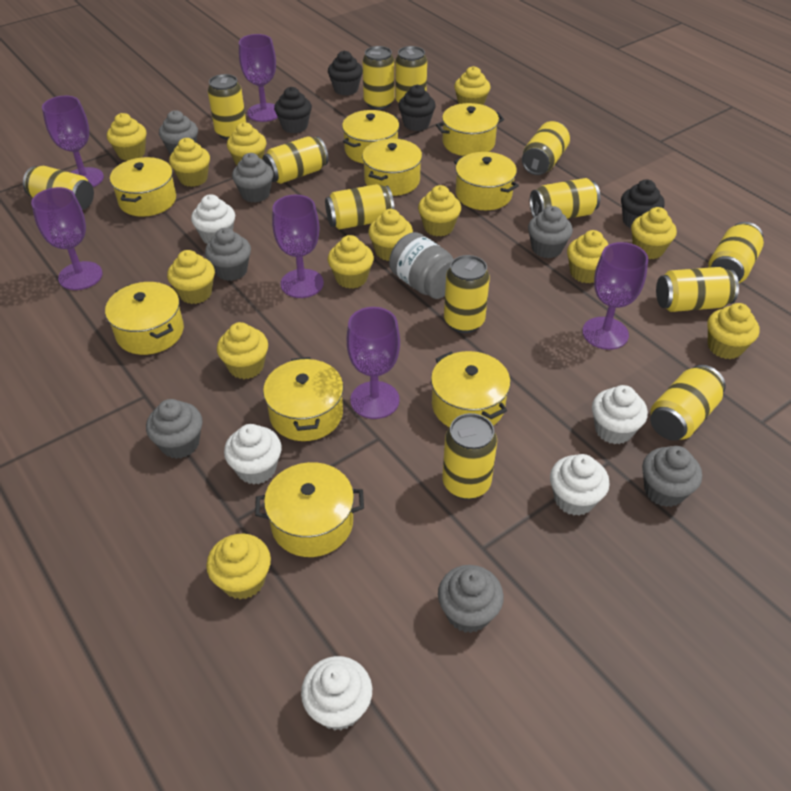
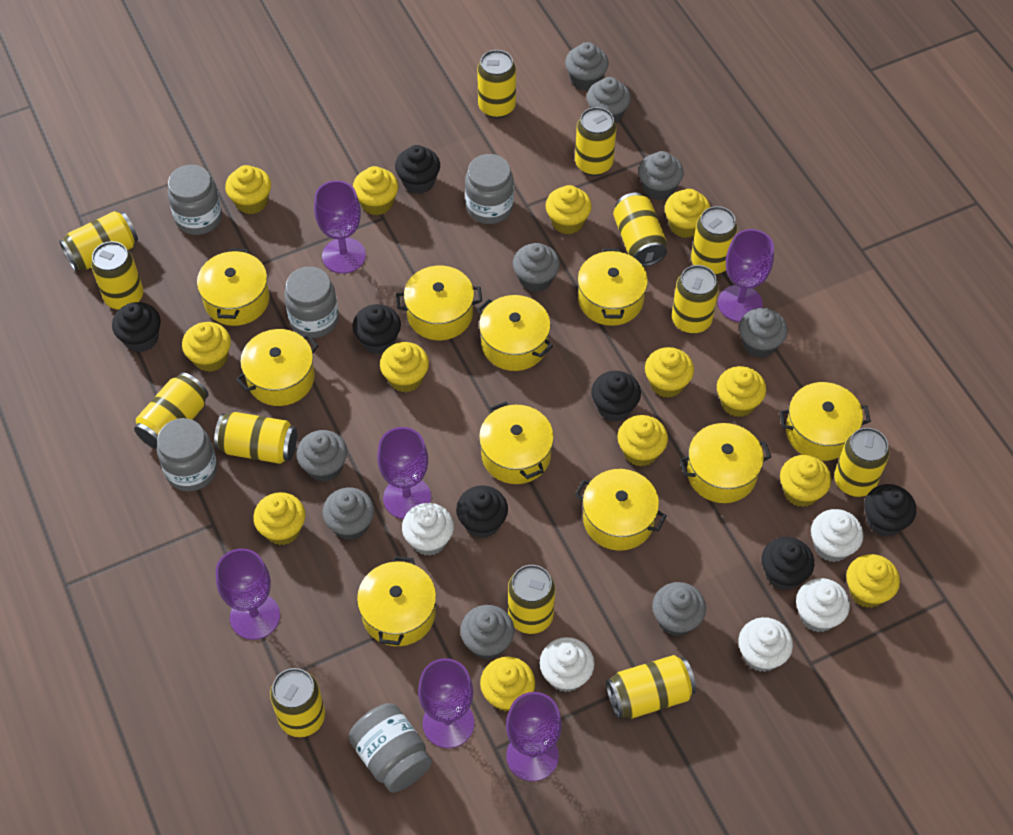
black cupcake: 4 -> 7
grey cupcake: 7 -> 9
grey jar: 1 -> 5
yellow pot: 9 -> 10

